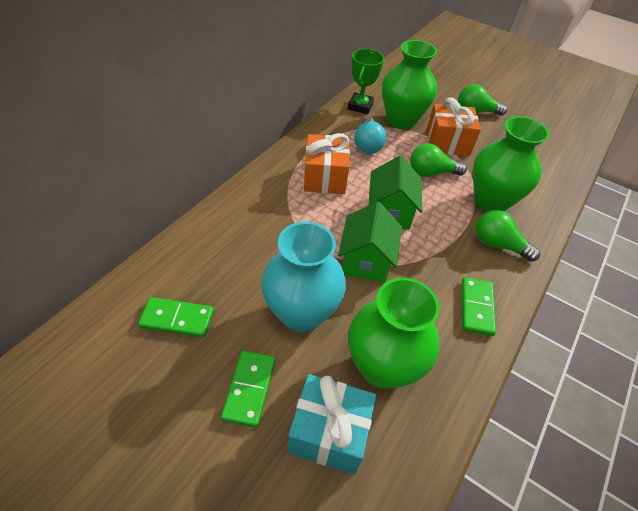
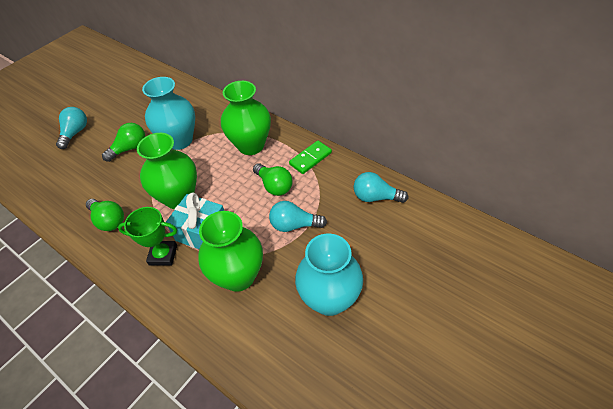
green domino: 3 -> 1
green house: 2 -> 0
orange gift: 2 -> 0
turquoise light bulb: 1 -> 3
turquoise vase: 1 -> 2

